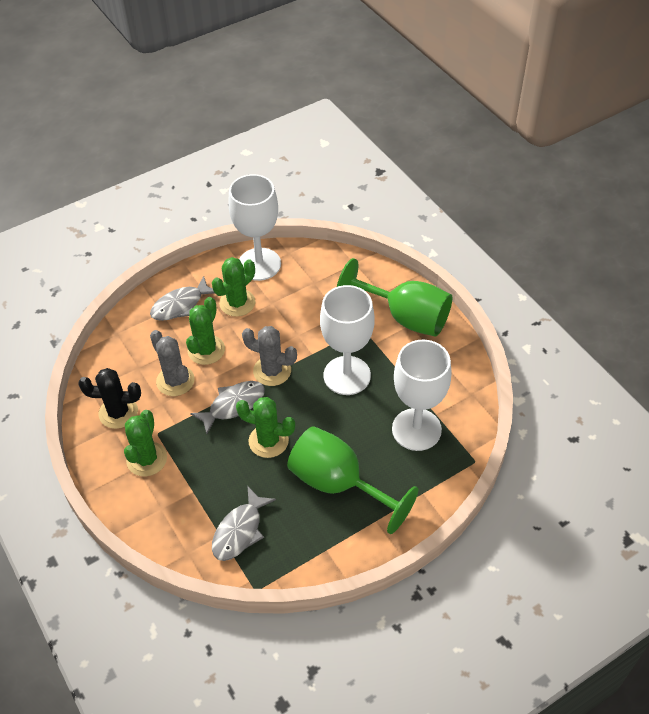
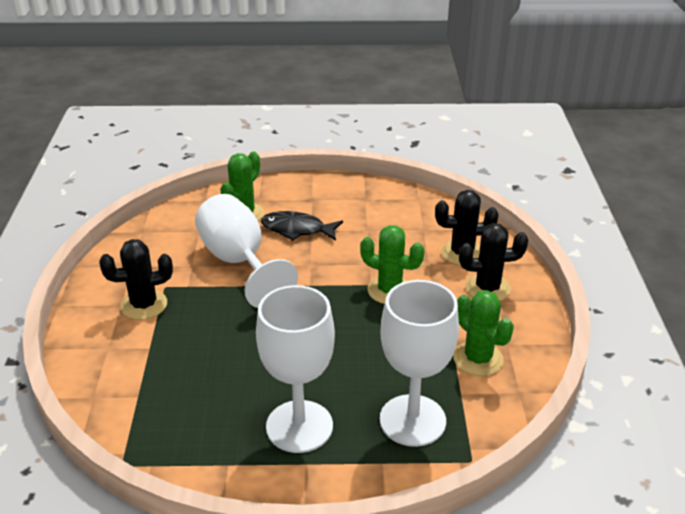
black cactus: 1 -> 3
black fish: 0 -> 1
green cactus: 4 -> 3
green goblet: 2 -> 0
grey cactus: 2 -> 0
grey fish: 3 -> 0

